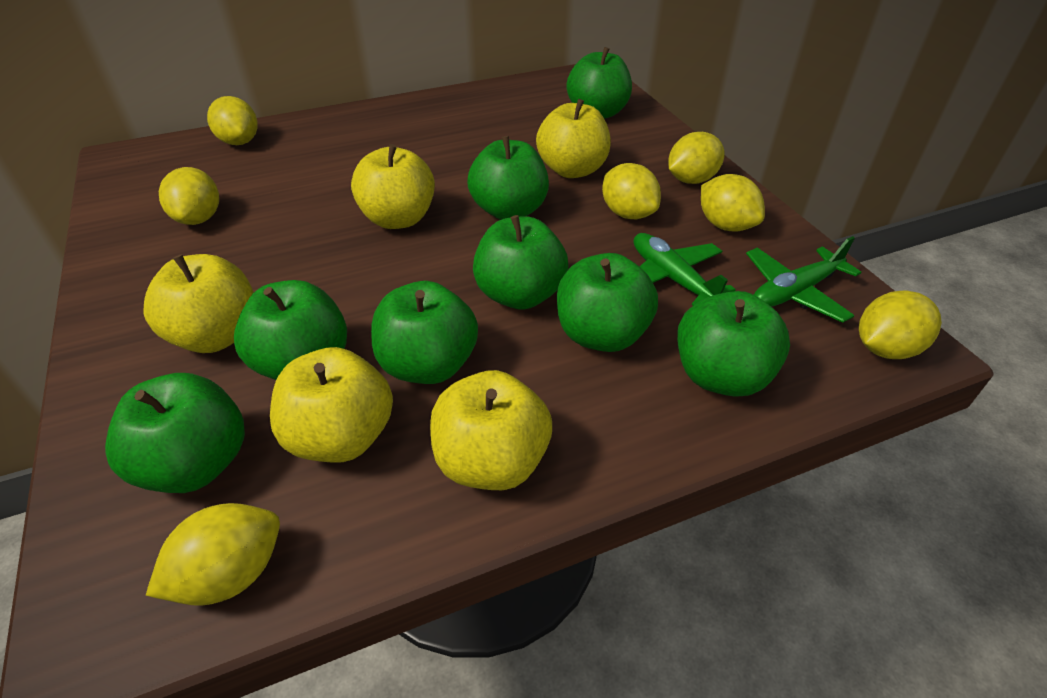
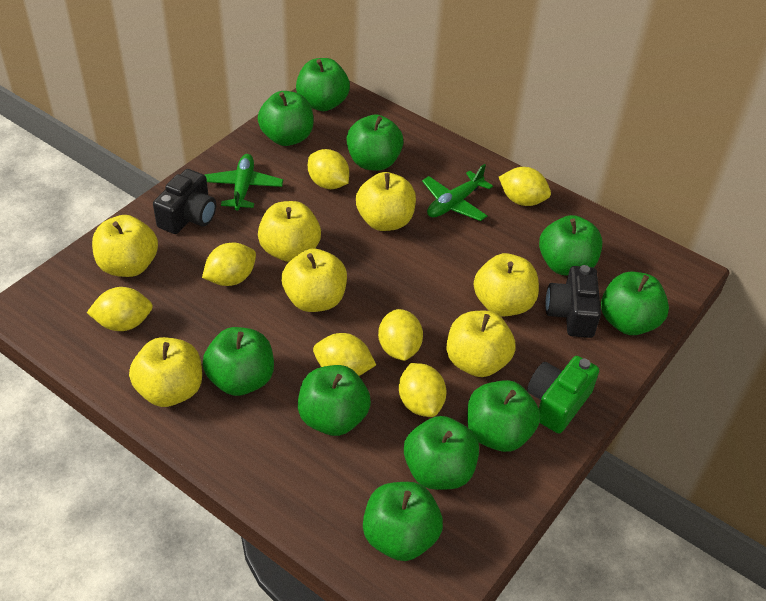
black camera: 0 -> 2
green apple: 8 -> 10
green camera: 0 -> 1
yellow apple: 5 -> 7

